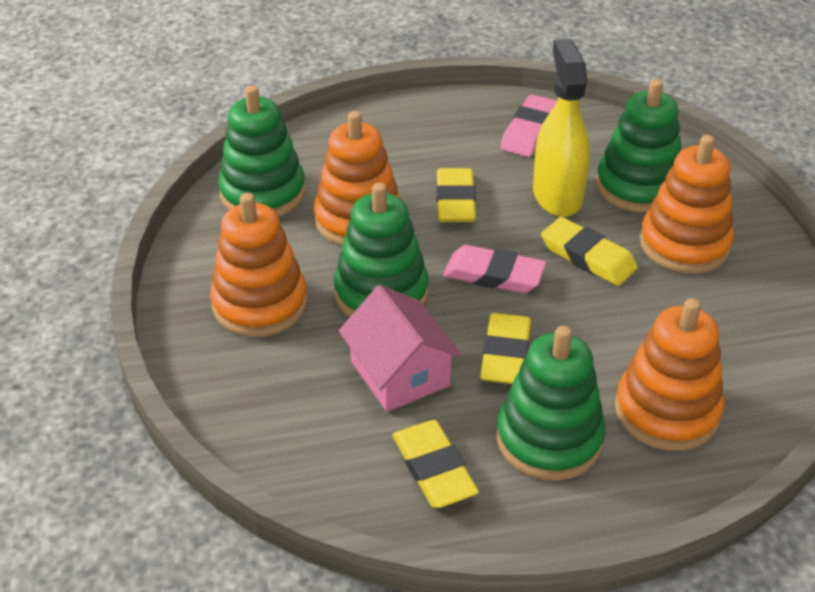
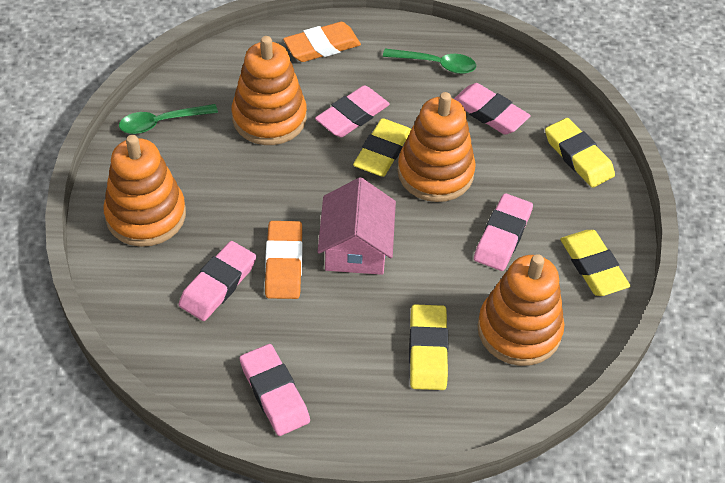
green spoon: 0 -> 2
green stacking toy: 4 -> 0
orange eraser: 0 -> 2
pink eraser: 2 -> 5
yellow spray bottle: 1 -> 0

